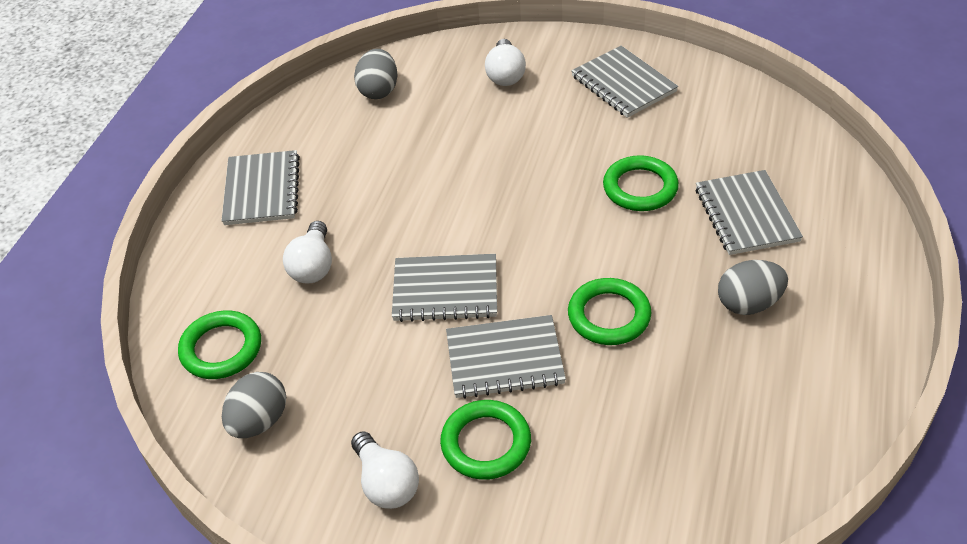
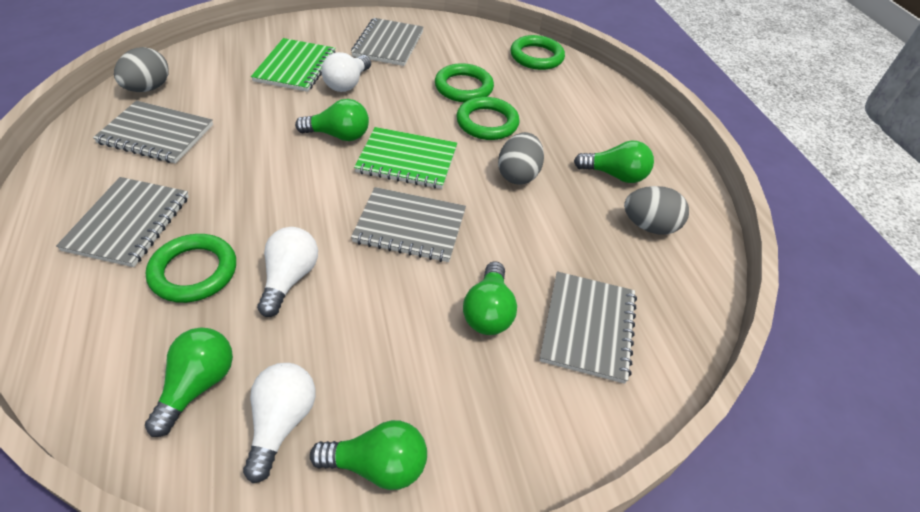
green light bulb: 0 -> 5
green notebook: 0 -> 2

